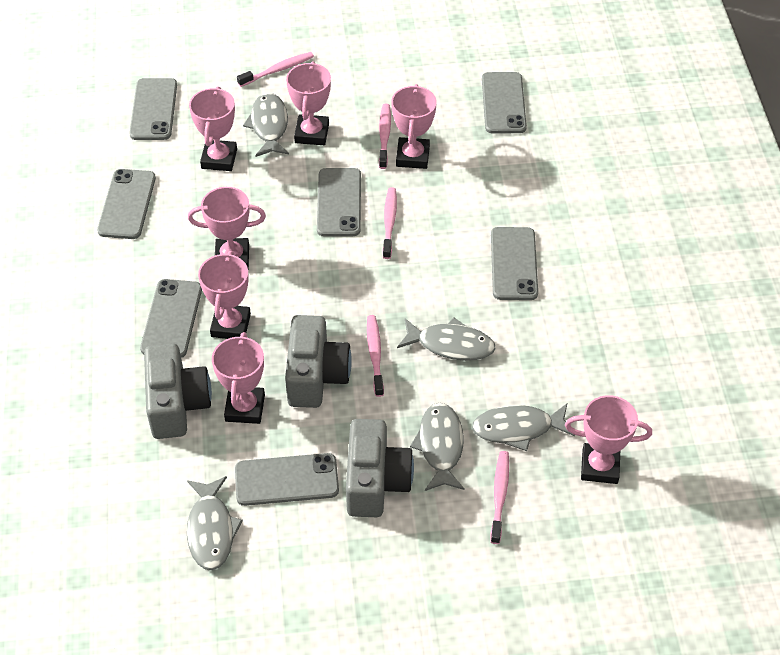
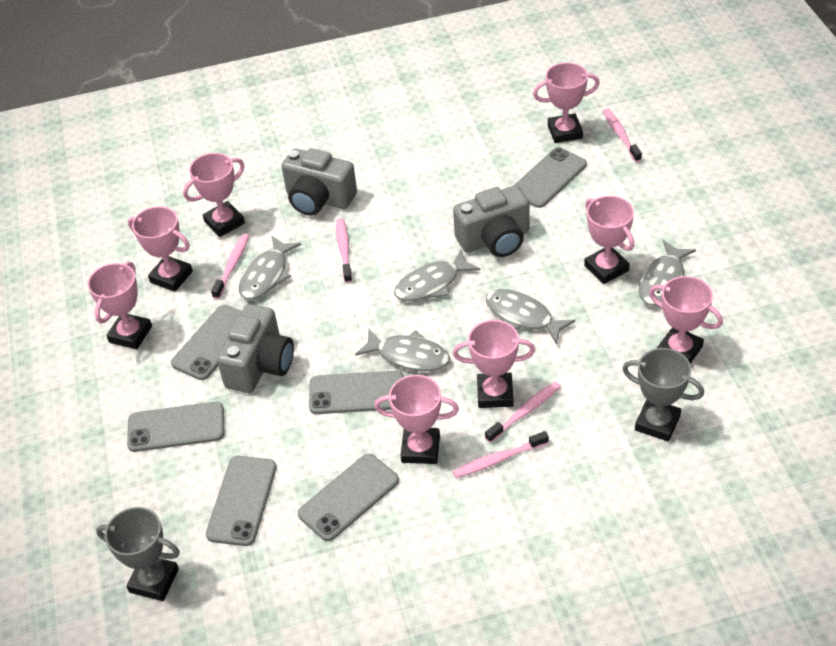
grey phone: 7 -> 6
grey trophy: 0 -> 2
pink trophy: 7 -> 8

